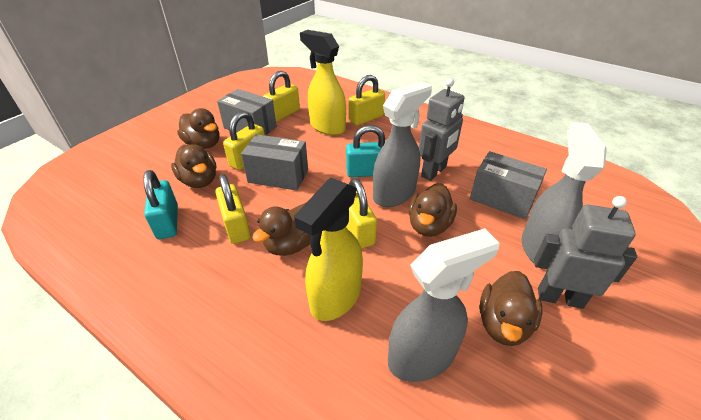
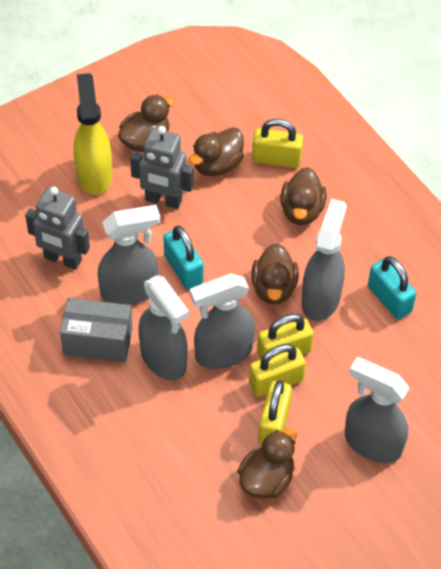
grey box: 3 -> 1
grey spray bottle: 3 -> 5
yellow padlock: 5 -> 4
yellow spray bottle: 2 -> 1

